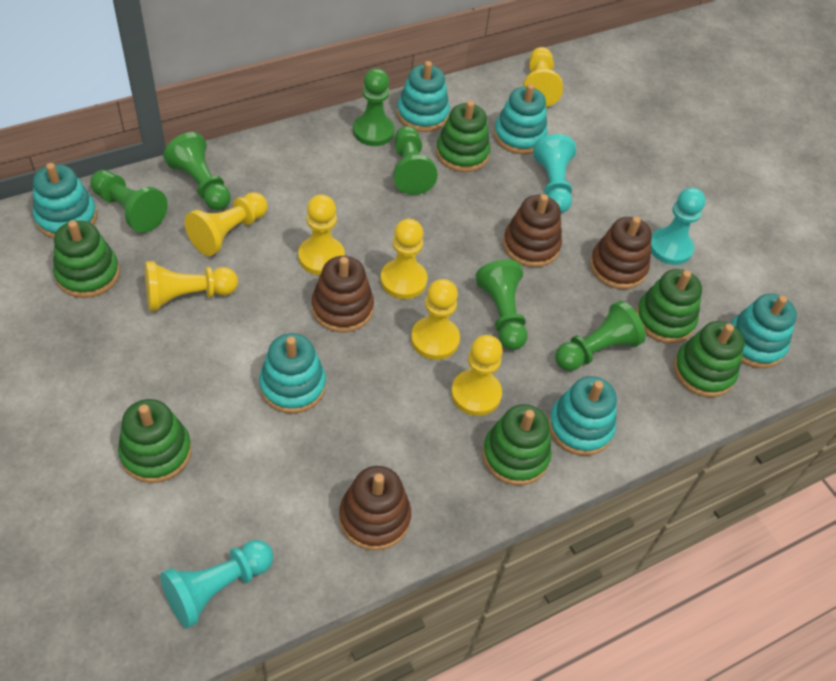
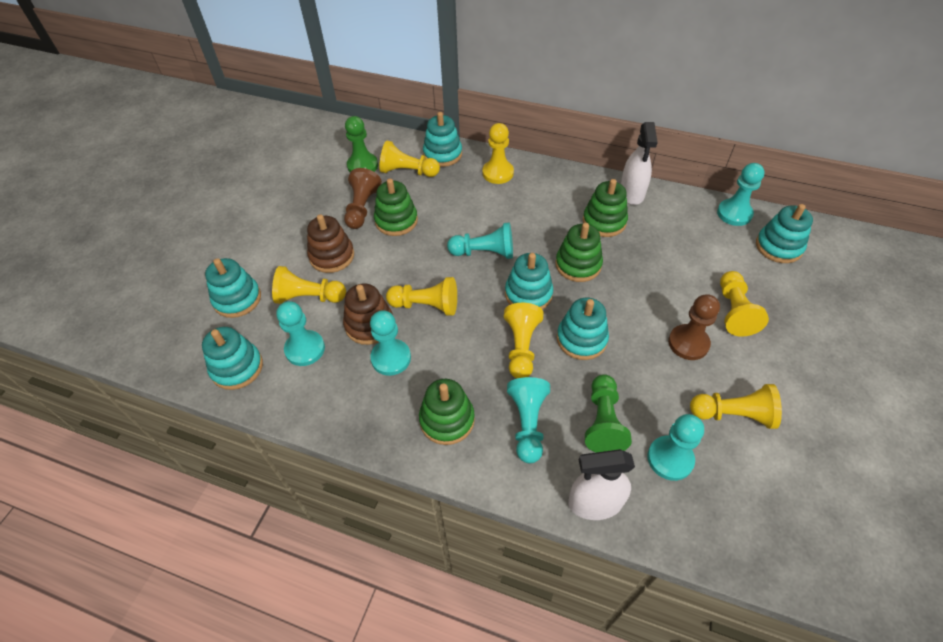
brown pawn: 0 -> 2
brown stacking toy: 4 -> 2
green pawn: 6 -> 2
green stacking toy: 6 -> 4
turquoise pawn: 3 -> 6
white spray bottle: 0 -> 2

